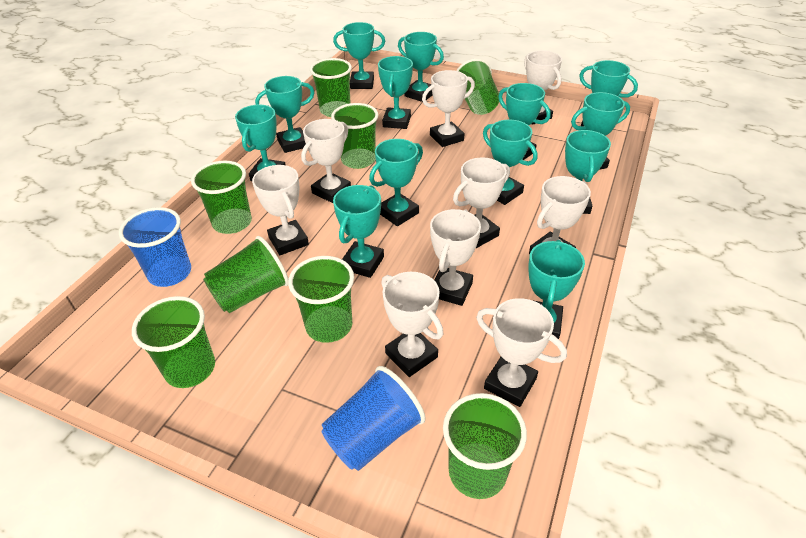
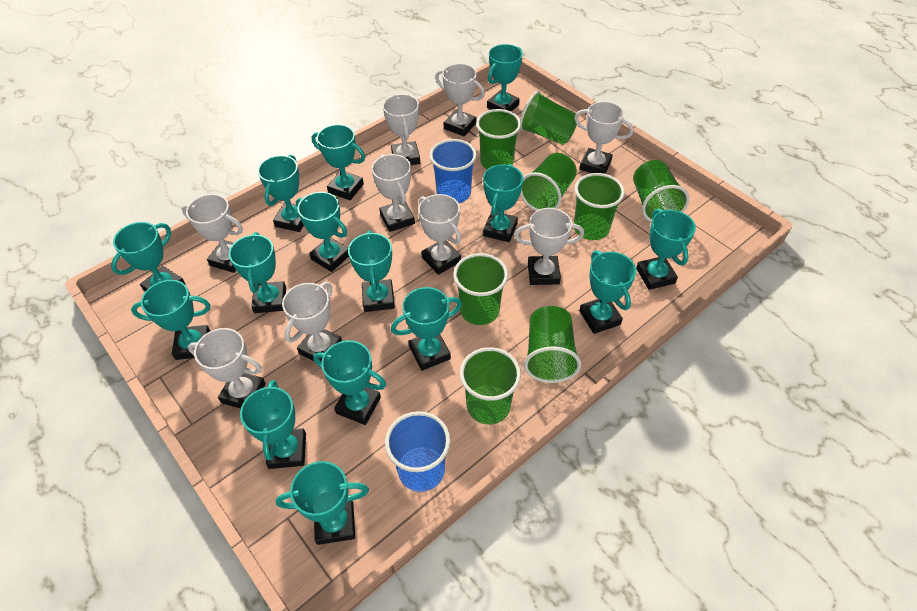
turquoise trophy: 13 -> 15

